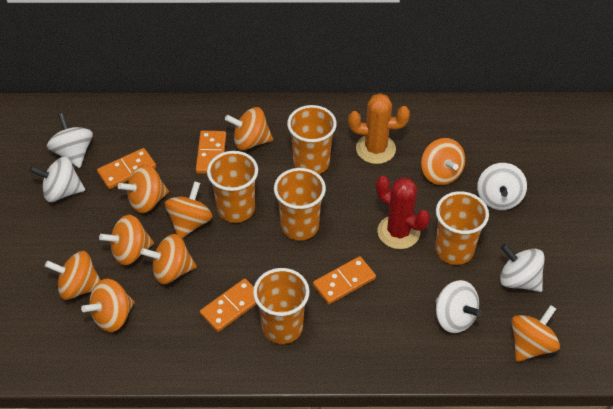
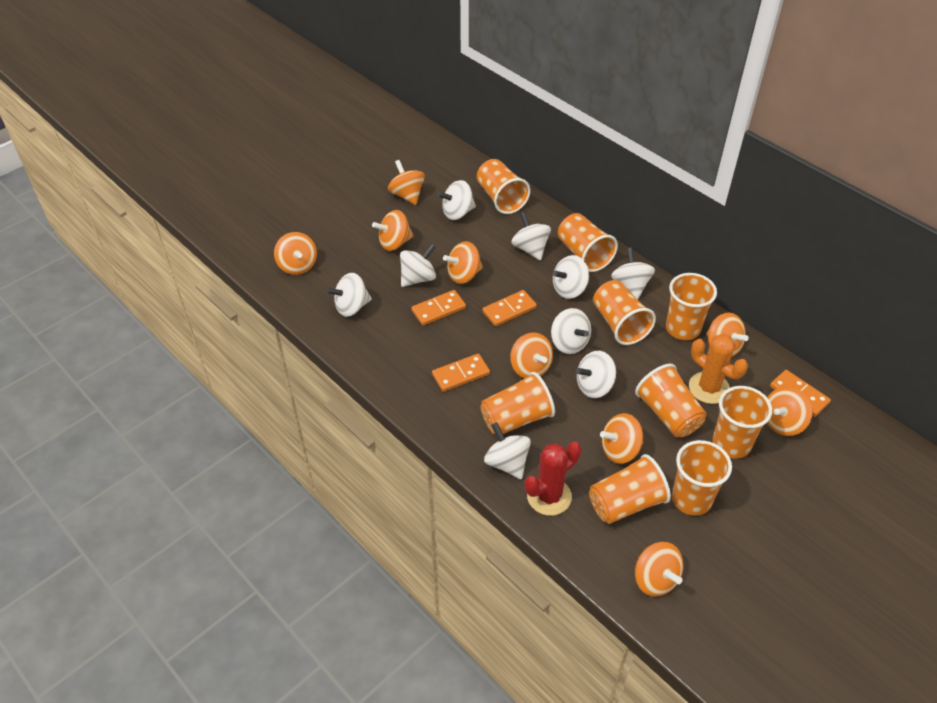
orange cup: 5 -> 9
white spinning top: 5 -> 9

